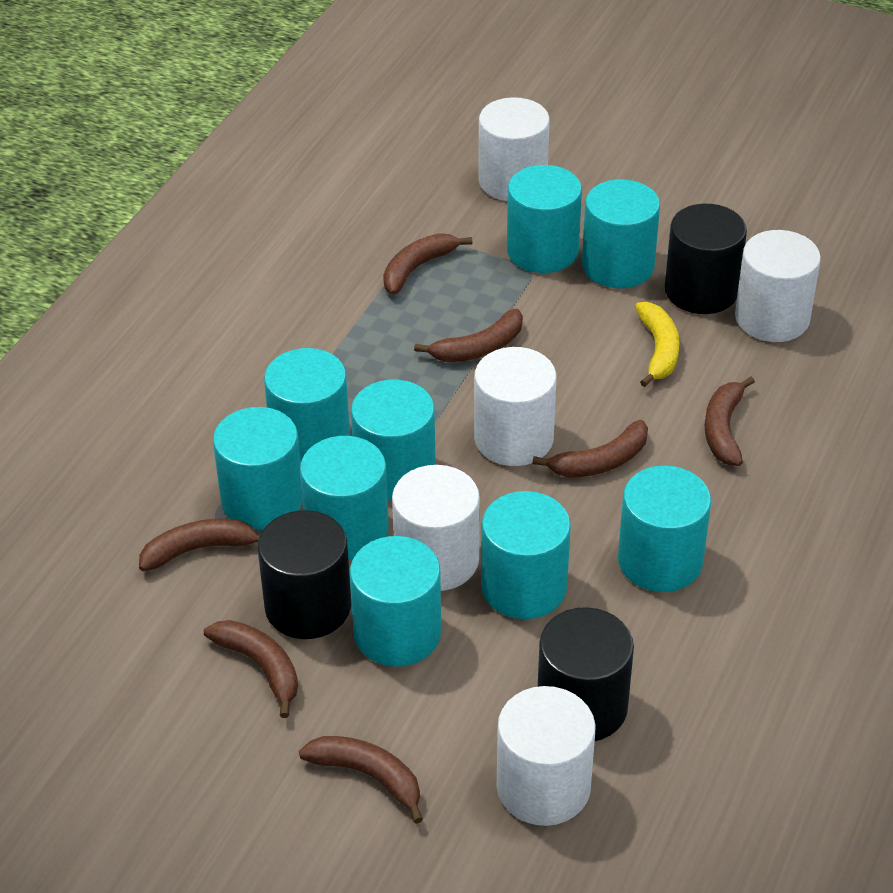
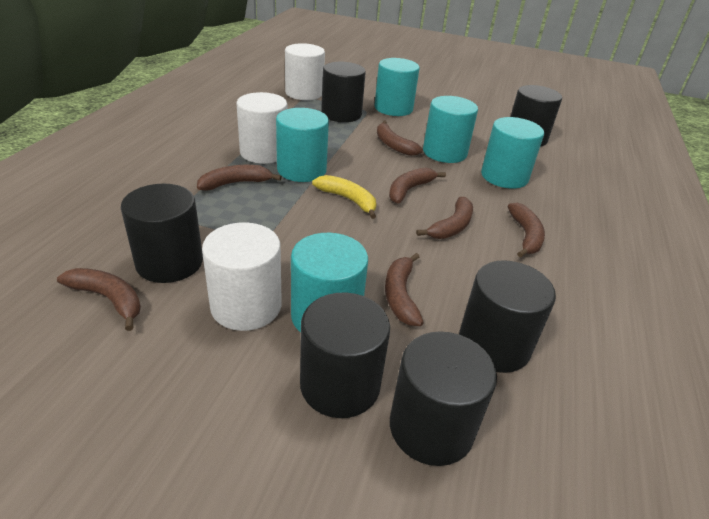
black cylinder: 3 -> 6
turquoise cylinder: 9 -> 5
white cylinder: 5 -> 3

